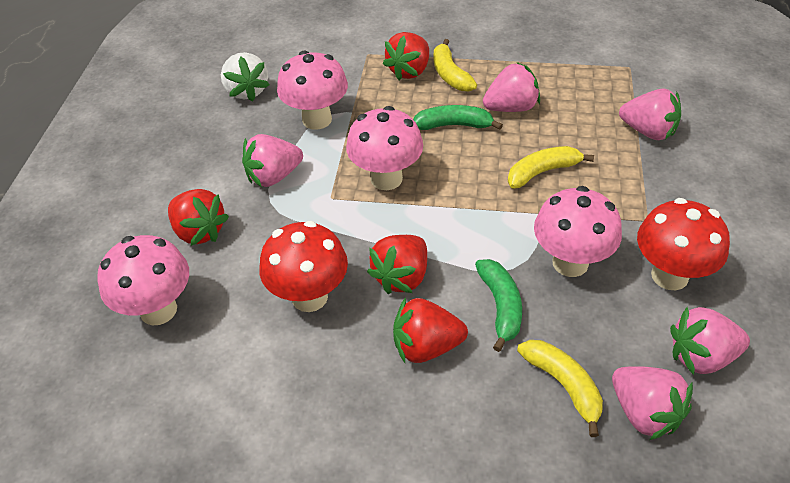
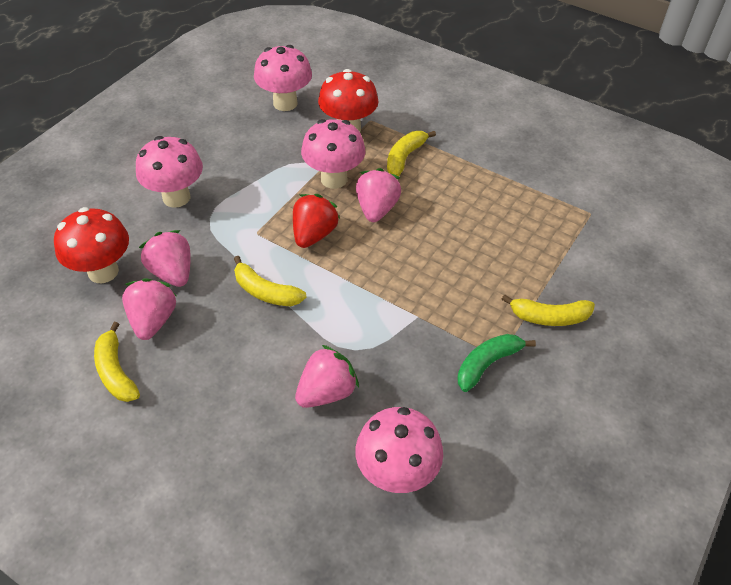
green banana: 2 -> 1
pink strawberry: 5 -> 4
red strawberry: 4 -> 1
white strawberry: 1 -> 0
yellow banana: 3 -> 4

